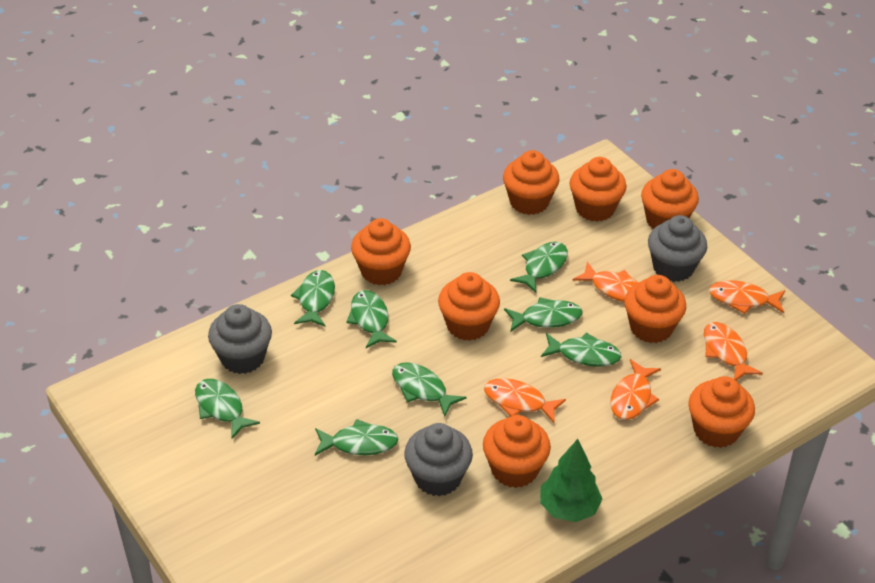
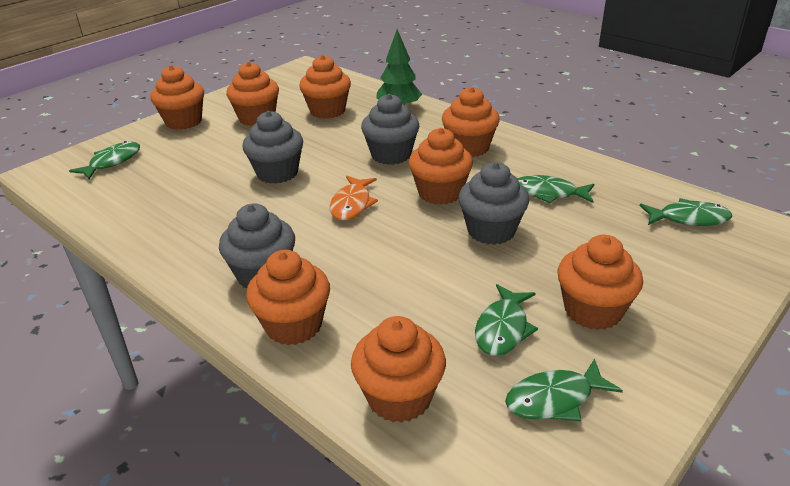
green fish: 8 -> 5
grey cupcake: 3 -> 4
orange fish: 5 -> 1

